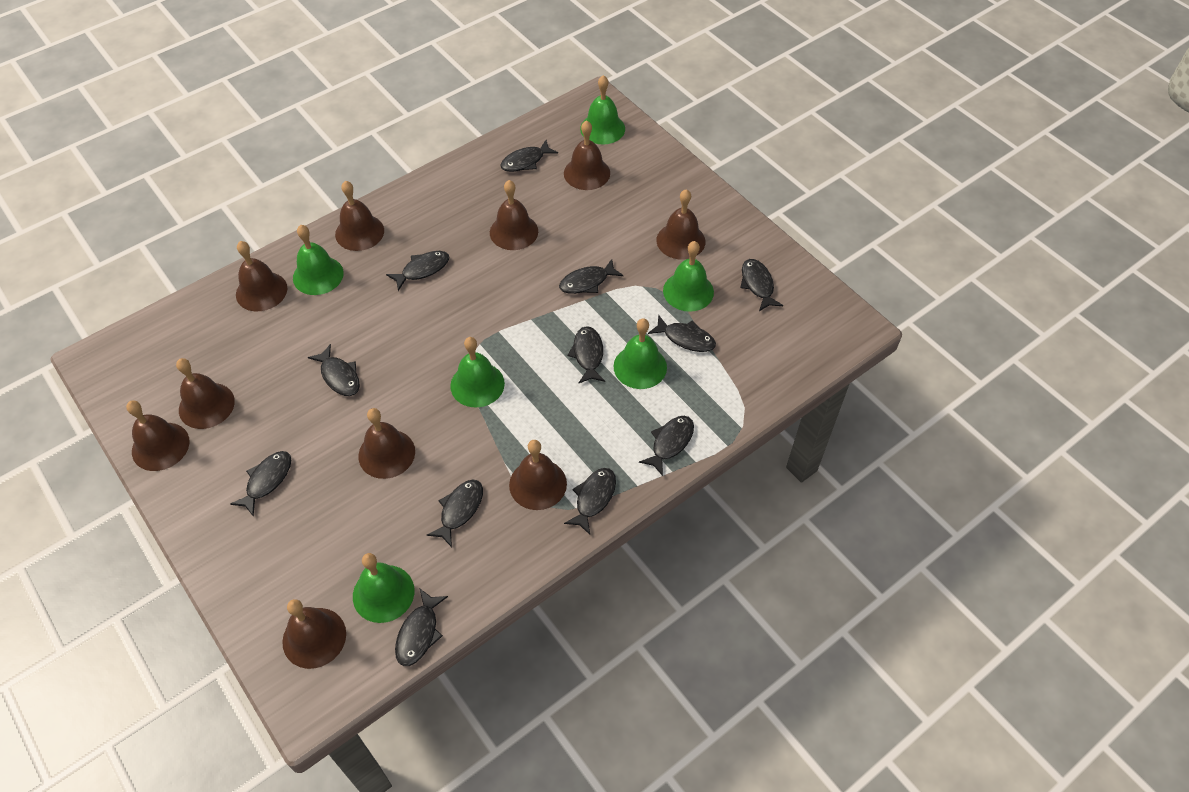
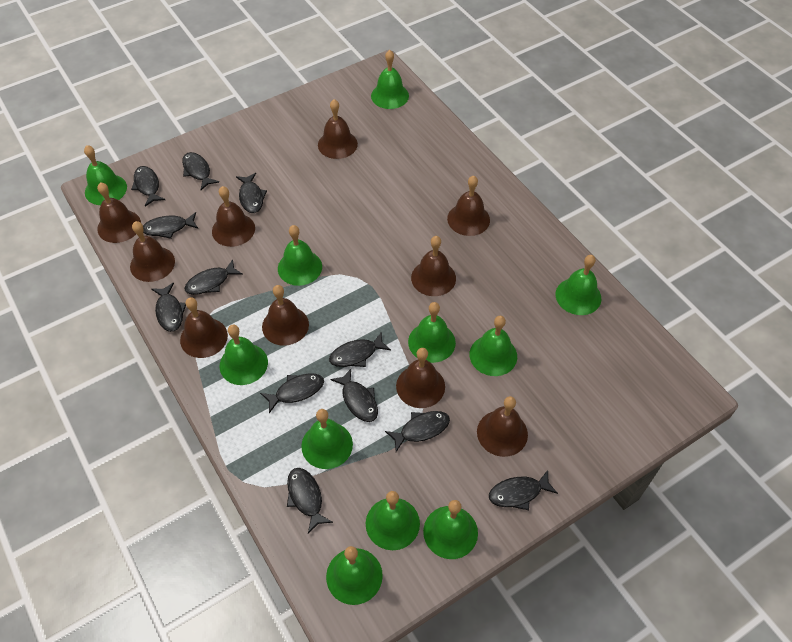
green bell: 6 -> 11

